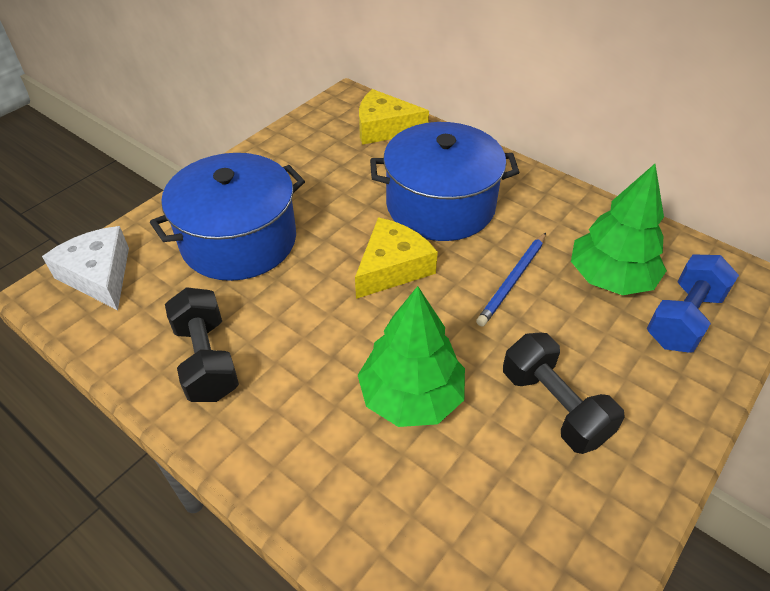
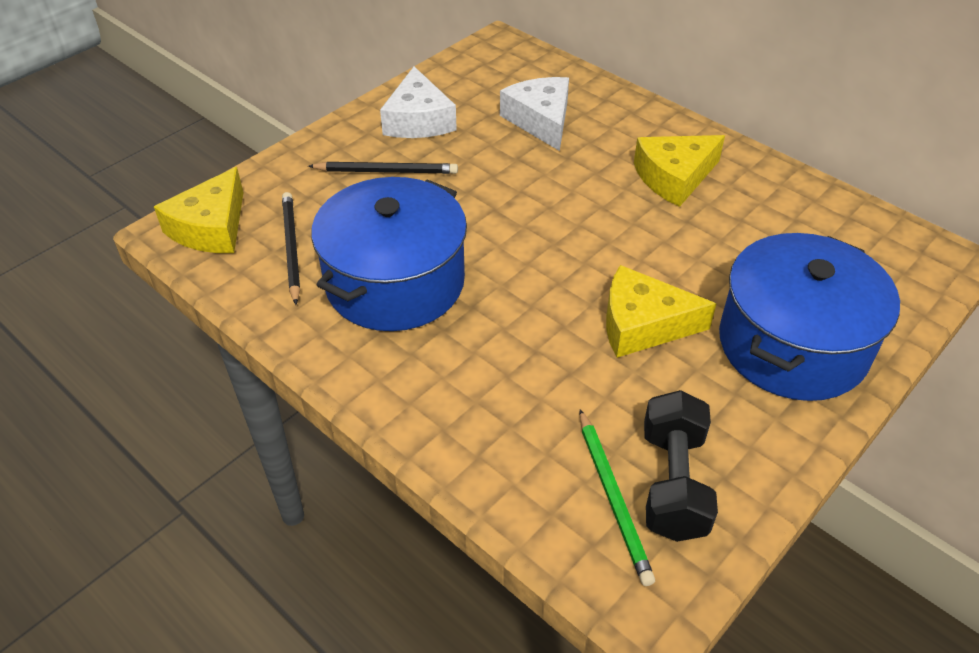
black dumbbell: 2 -> 1
black pencil: 0 -> 2
blue dumbbell: 1 -> 0
blue pencil: 1 -> 0
green pencil: 0 -> 1
green tree: 2 -> 0
white cheese: 1 -> 2
yellow cheese: 2 -> 3

